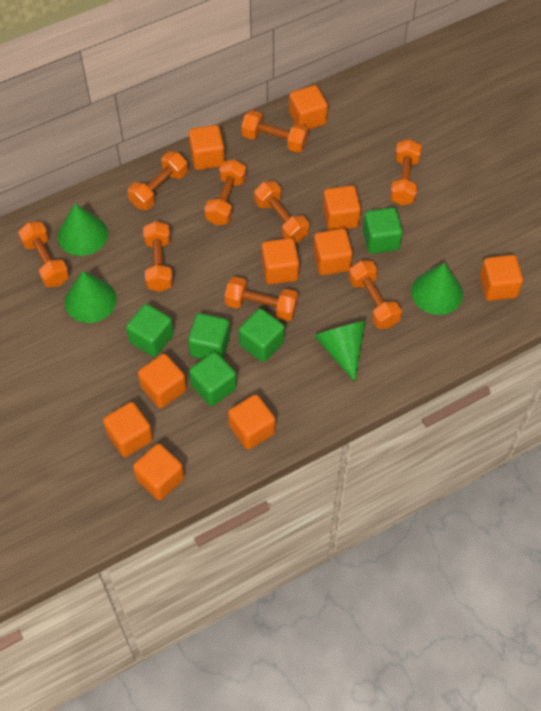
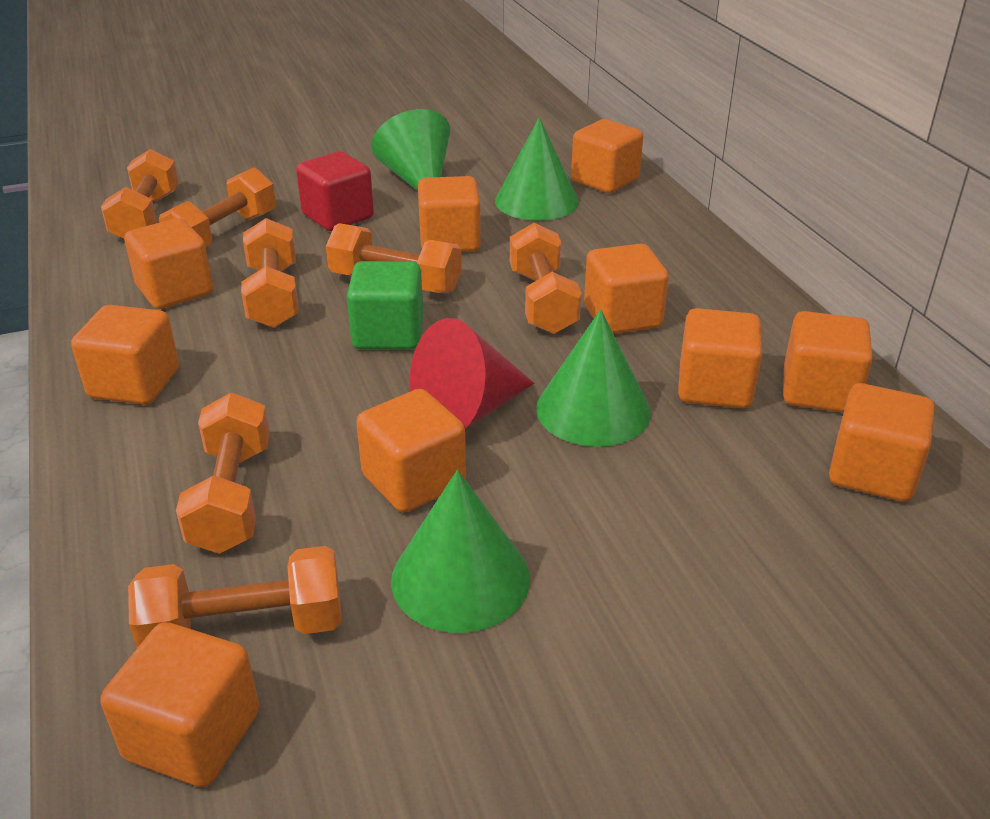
green cube: 5 -> 1
orange dumbbell: 9 -> 7
red cone: 0 -> 1
red cube: 0 -> 1

